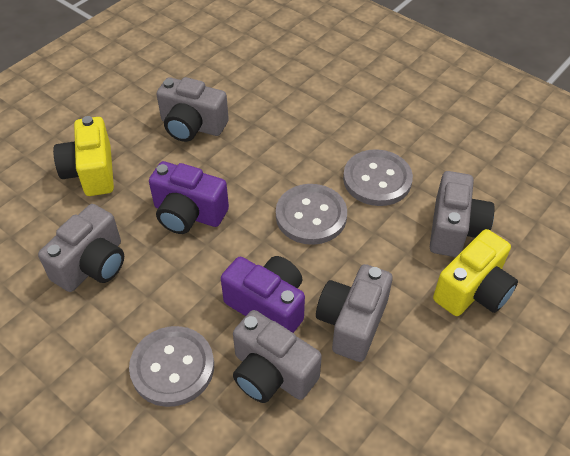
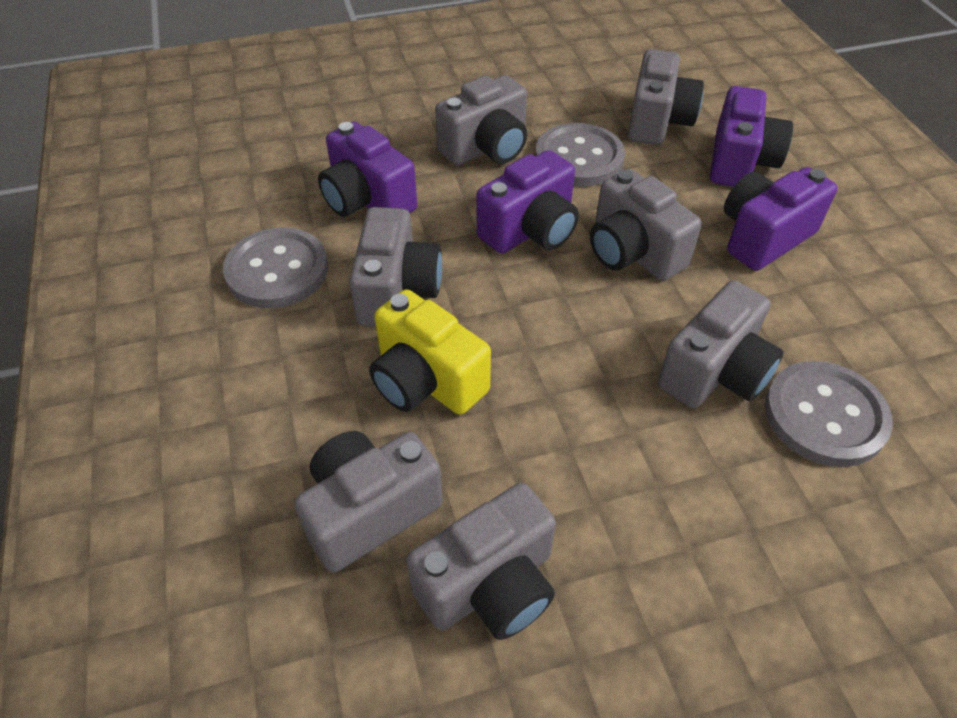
grey camera: 5 -> 7
purple camera: 2 -> 4
yellow camera: 2 -> 1

